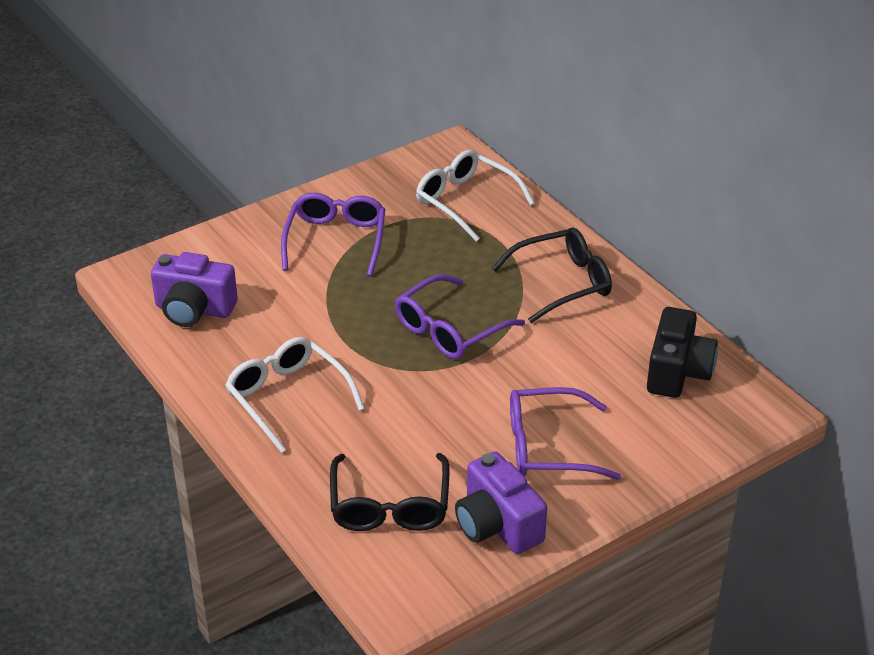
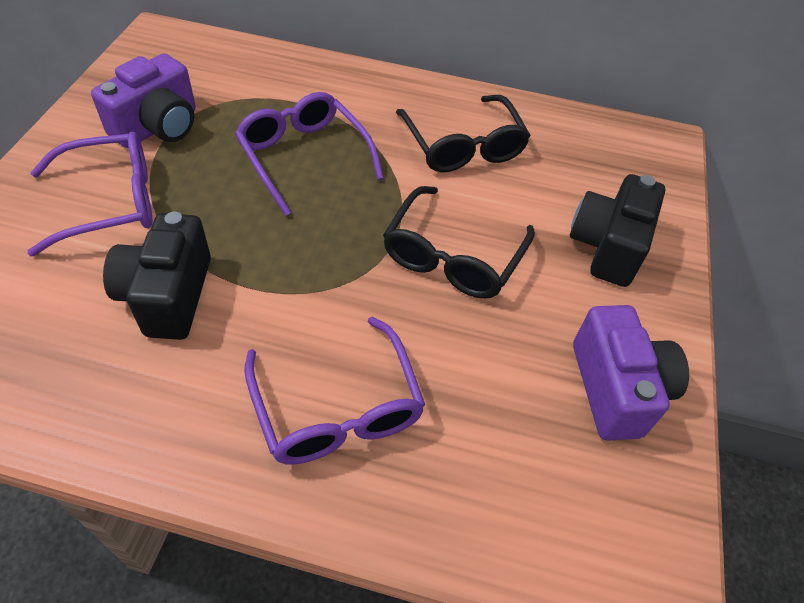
black camera: 1 -> 2
white glasses: 2 -> 0

